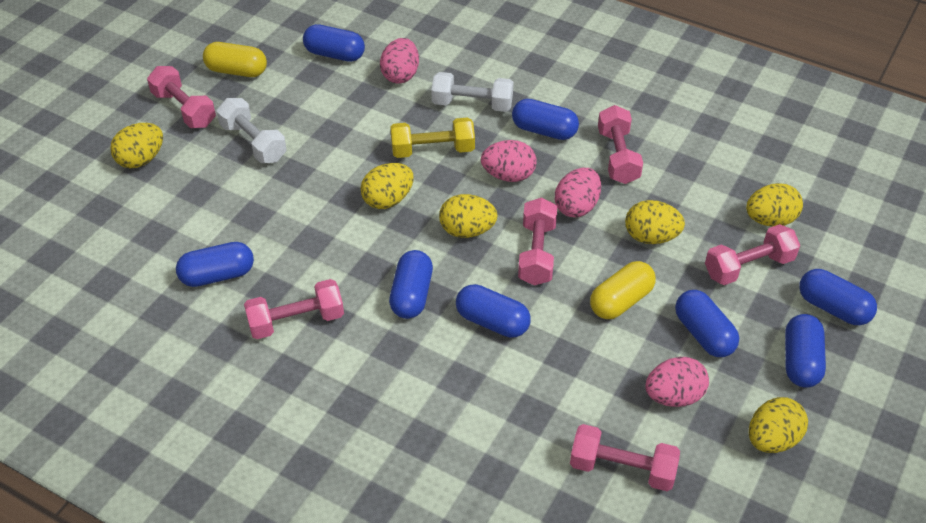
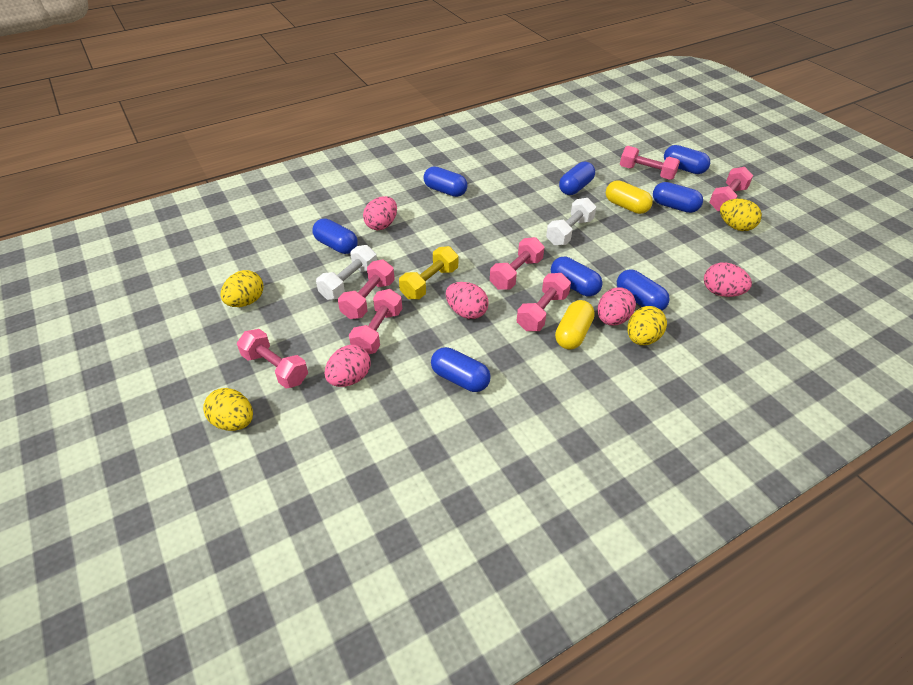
pink dumbbell: 6 -> 7
pink egg: 4 -> 5
yellow egg: 6 -> 4

